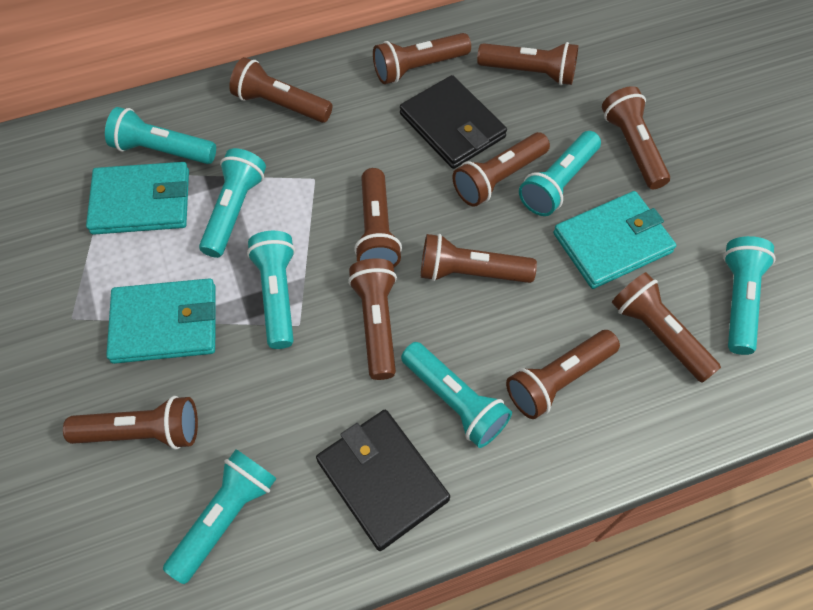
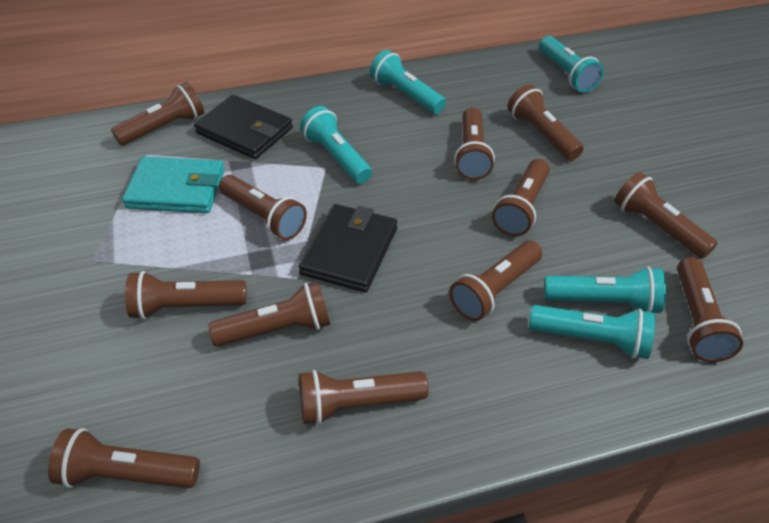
brown flashlight: 11 -> 12
turquoise flashlight: 7 -> 5
turquoise wallet: 3 -> 1

